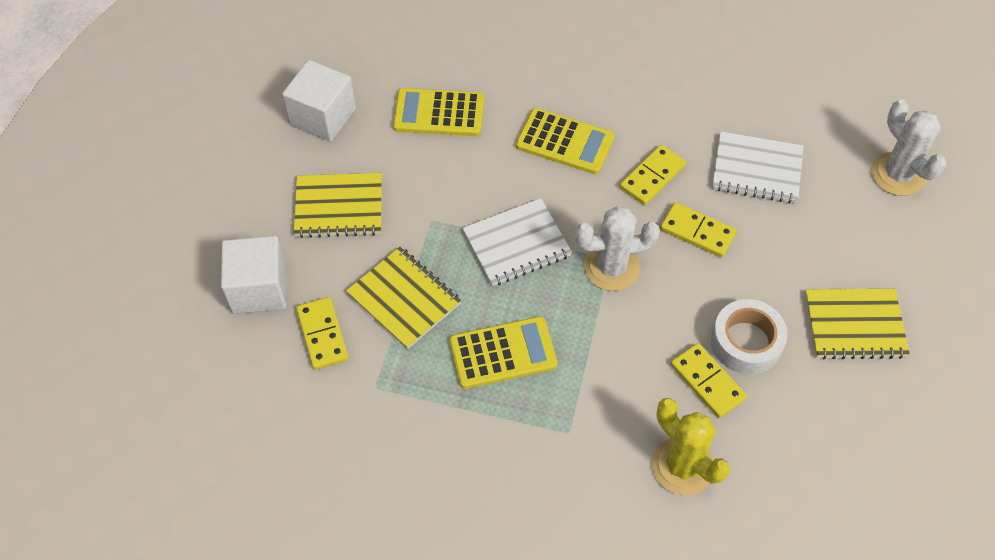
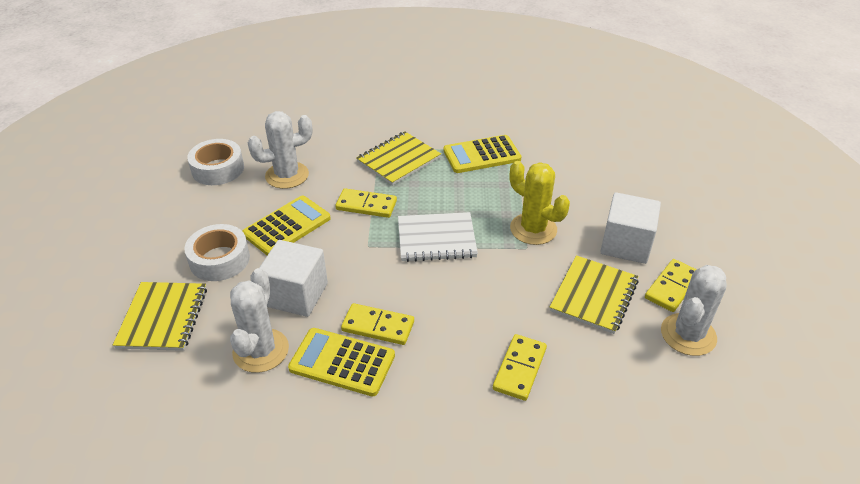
white cactus: 2 -> 3
white notebook: 2 -> 1
white tape: 1 -> 2

